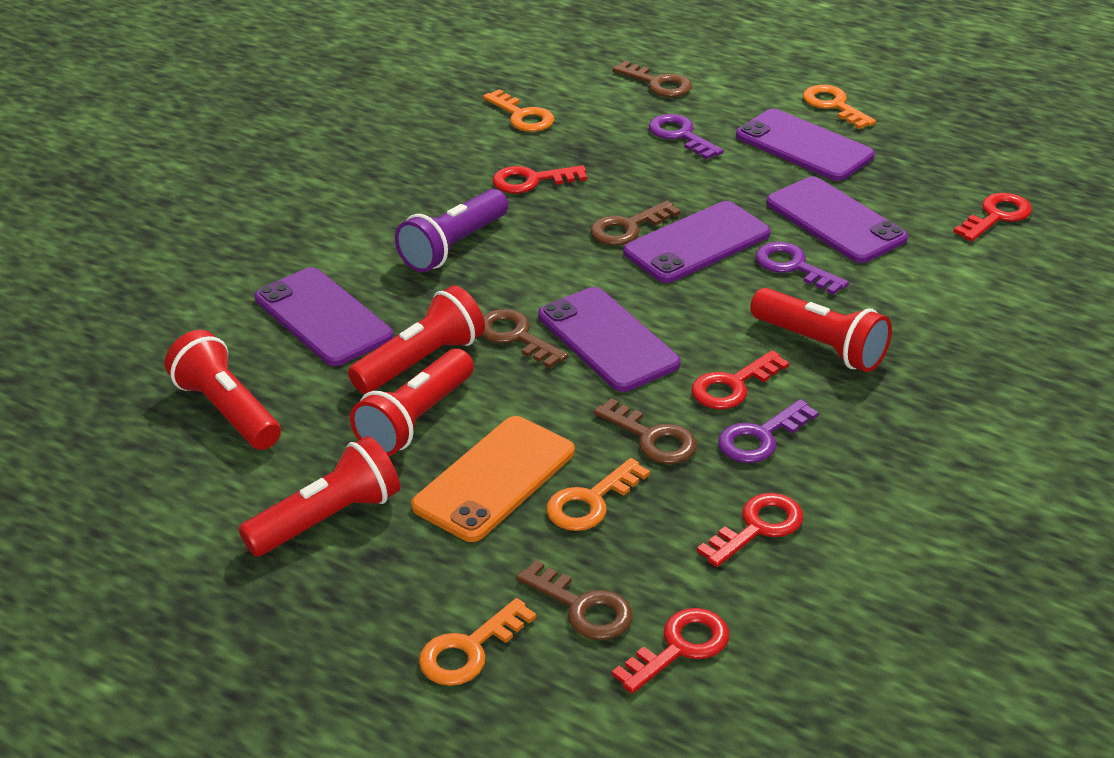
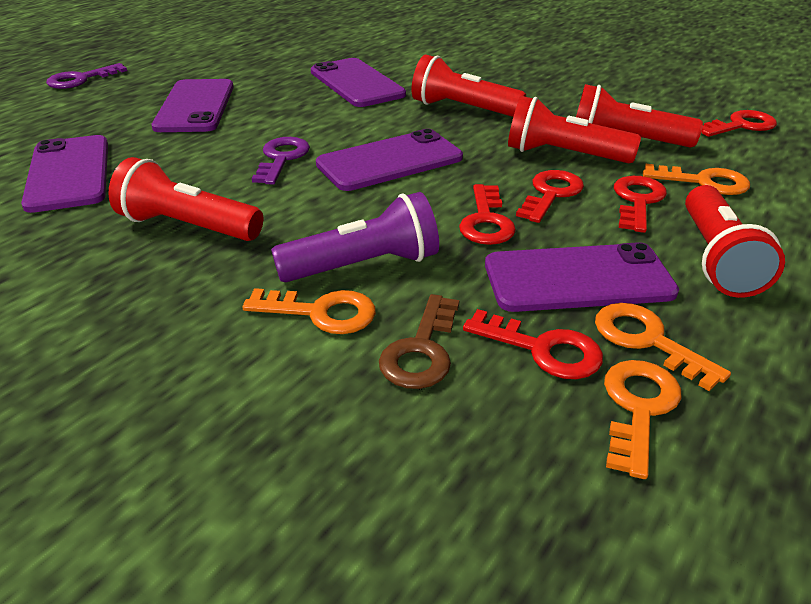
brown key: 5 -> 1
orange phone: 1 -> 0
purple key: 3 -> 2

